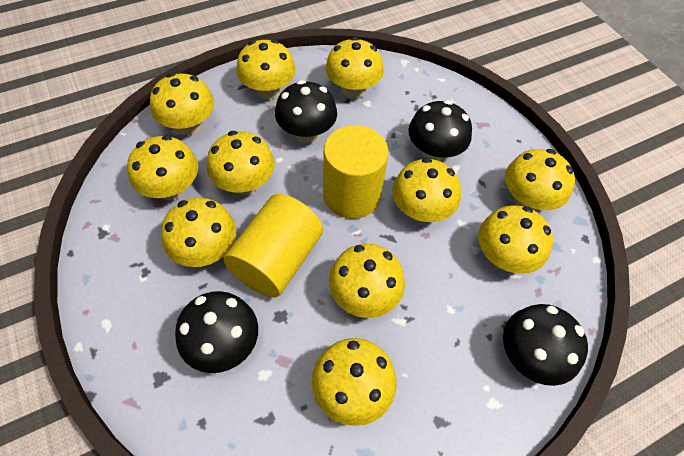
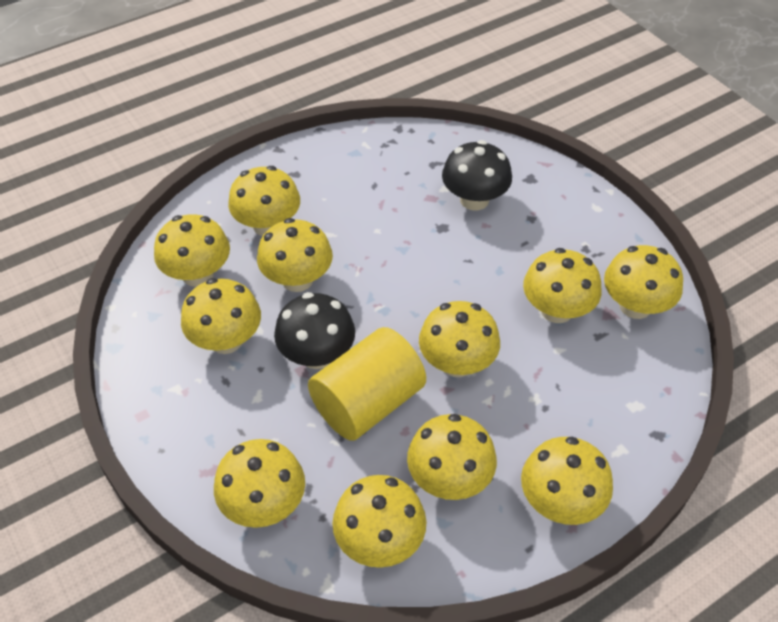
black mushroom: 4 -> 2
yellow cylinder: 2 -> 1

